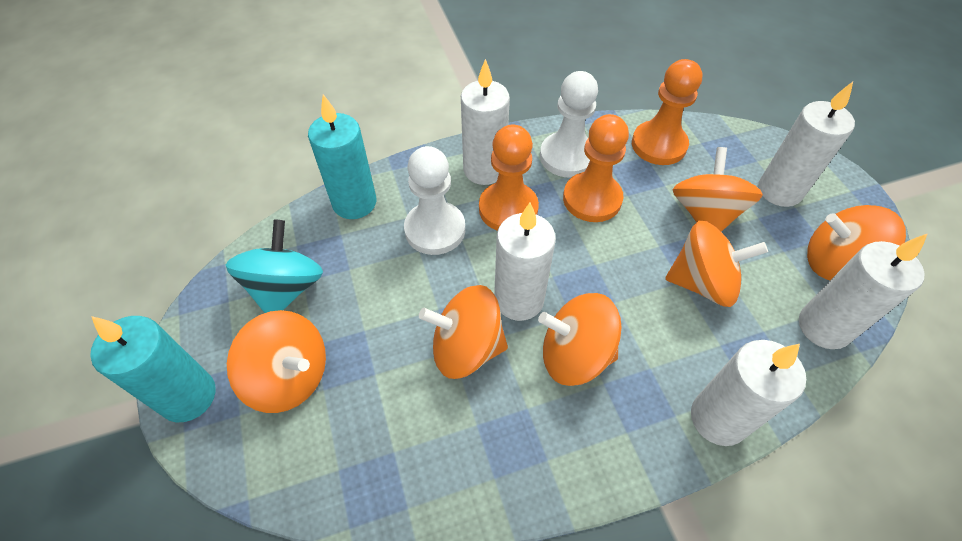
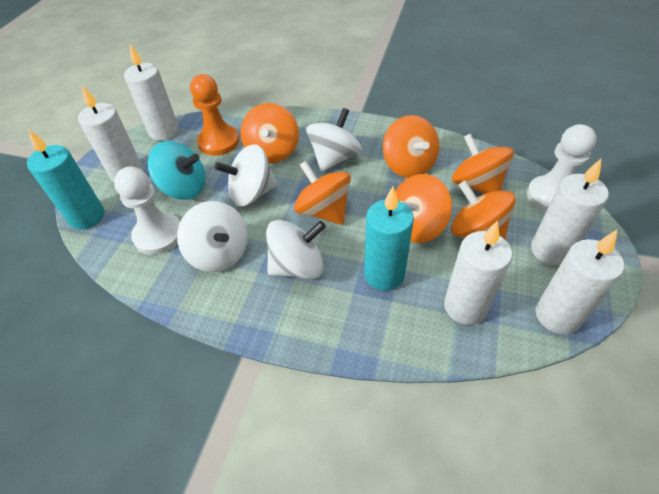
orange pawn: 3 -> 1
white spinning top: 0 -> 4

